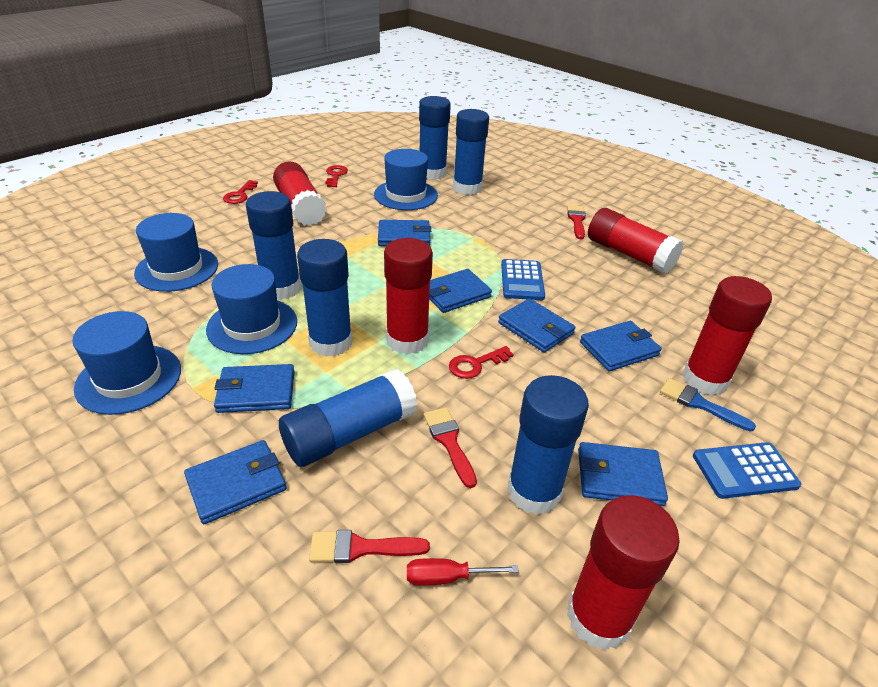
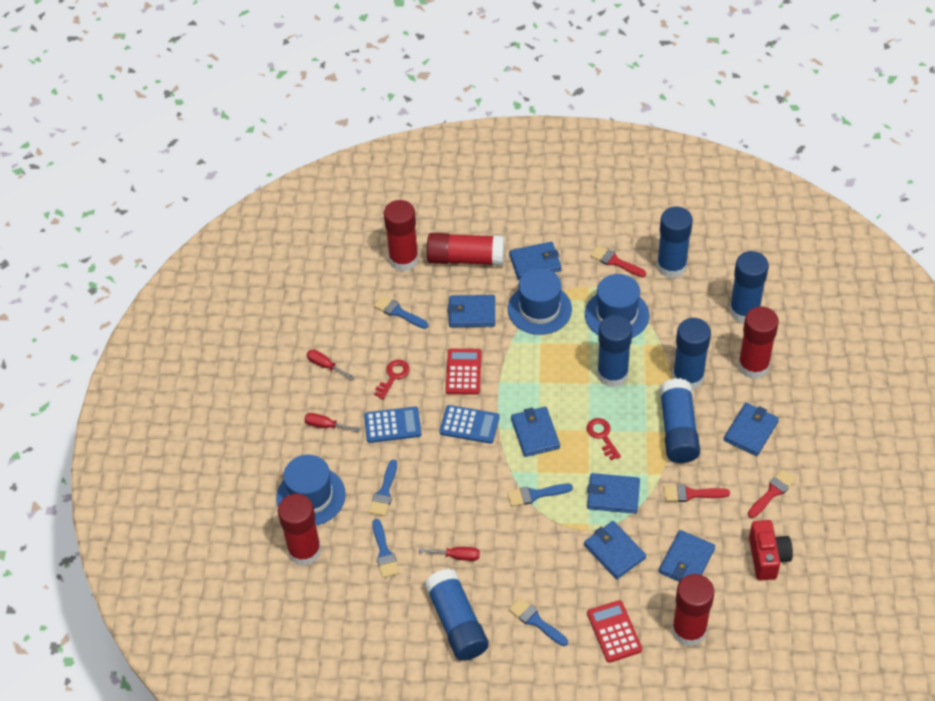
blue brush: 1 -> 5
blue hat: 4 -> 3
red calculator: 0 -> 2
red camera: 0 -> 1
red key: 3 -> 2
red screwdriver: 1 -> 3

